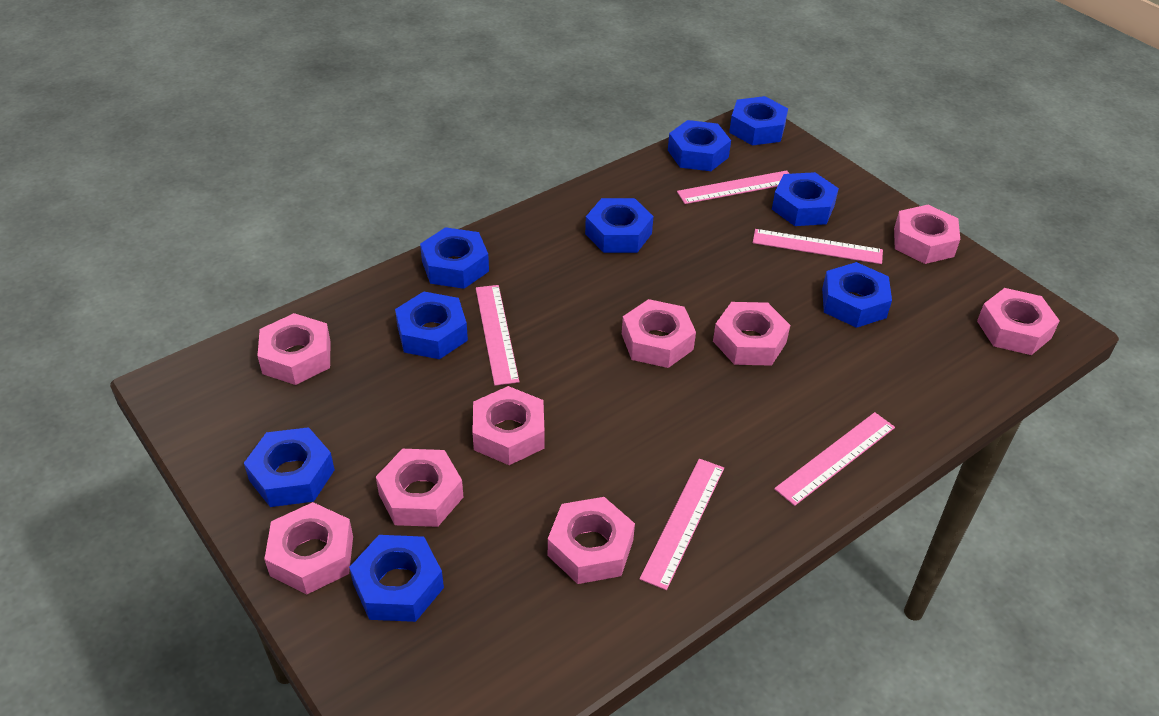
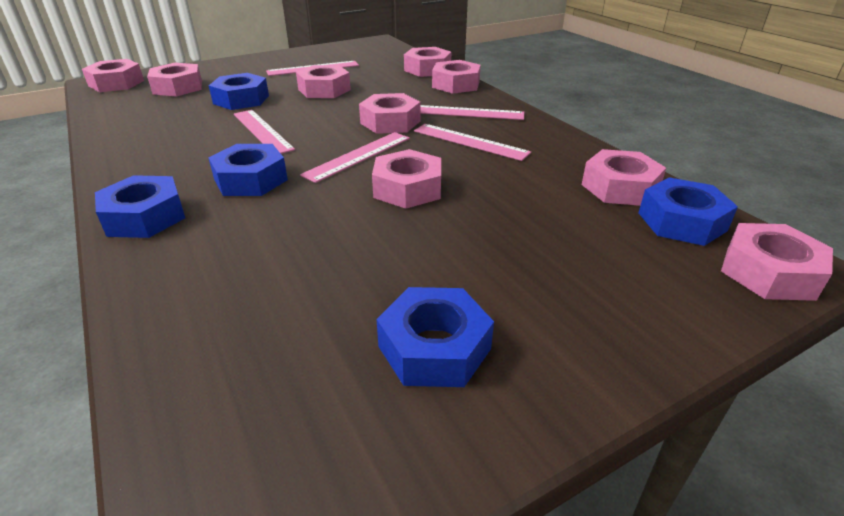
blue nut: 9 -> 5

